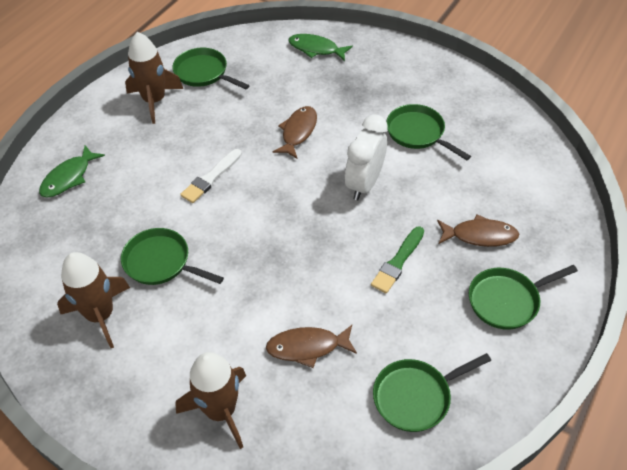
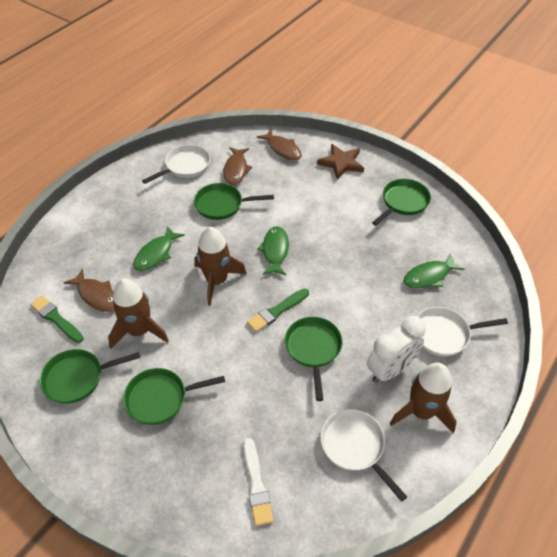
brown star: 0 -> 1
green brush: 1 -> 2
green fish: 2 -> 3
white pan: 0 -> 3

